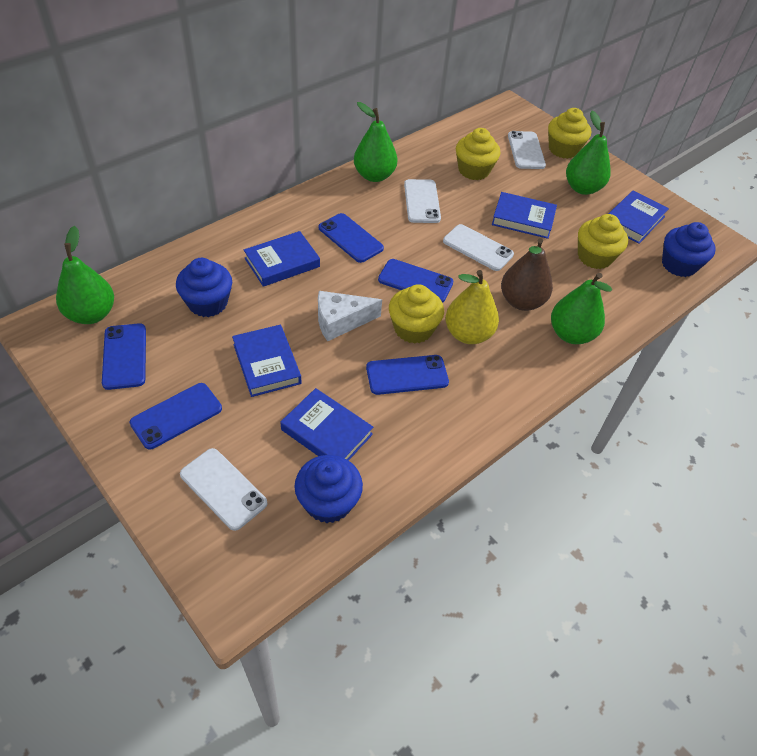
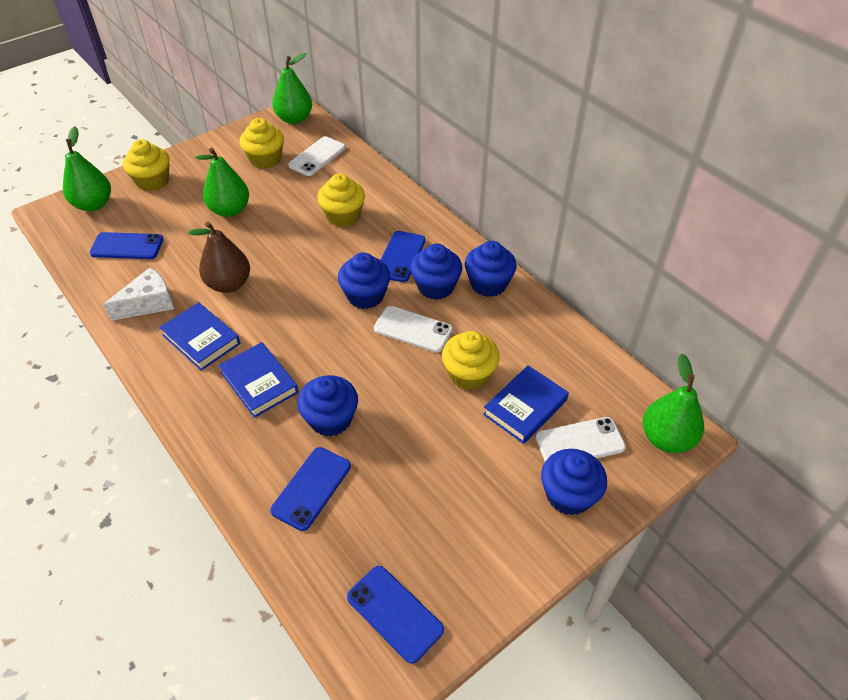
blue book: 5 -> 3
blue cupcake: 3 -> 5
blue phone: 5 -> 4
white phone: 4 -> 3
yellow pear: 1 -> 0

